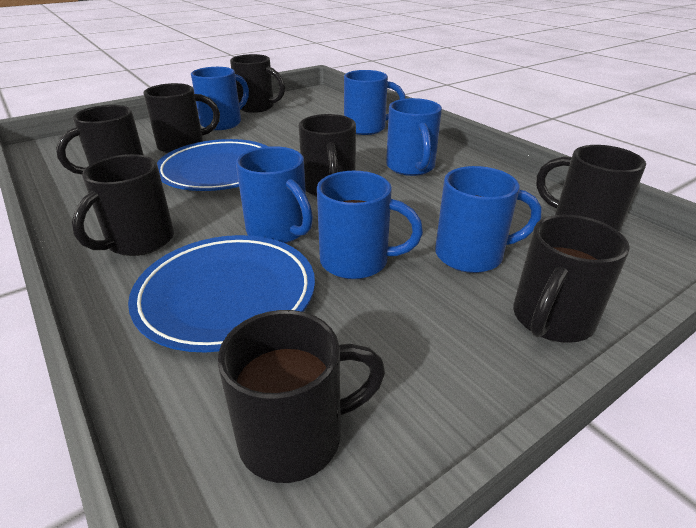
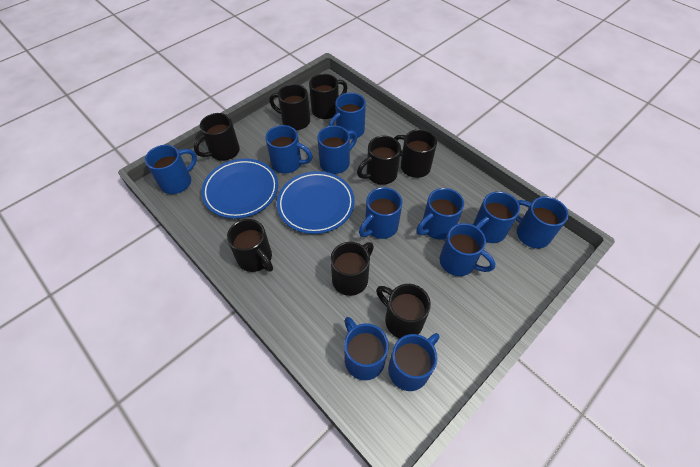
blue mug: 6 -> 11

